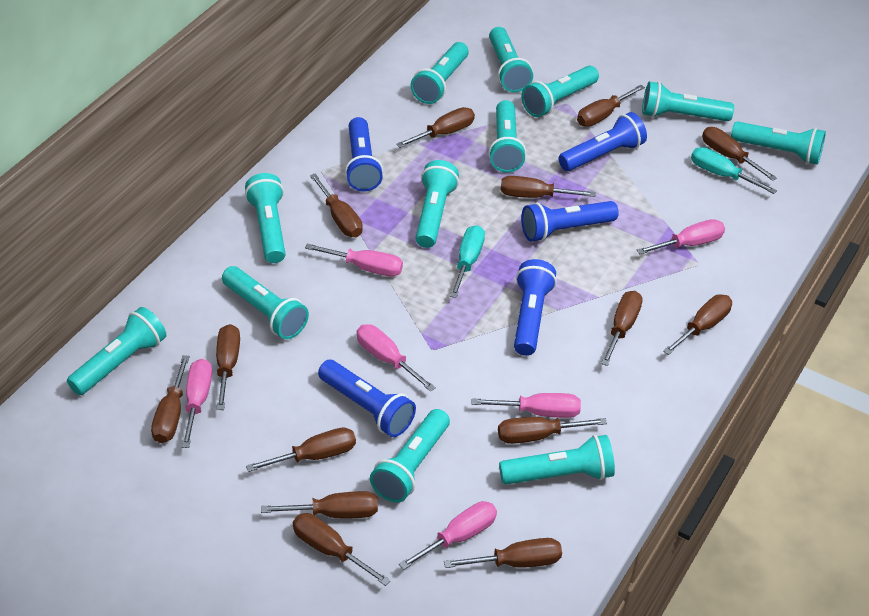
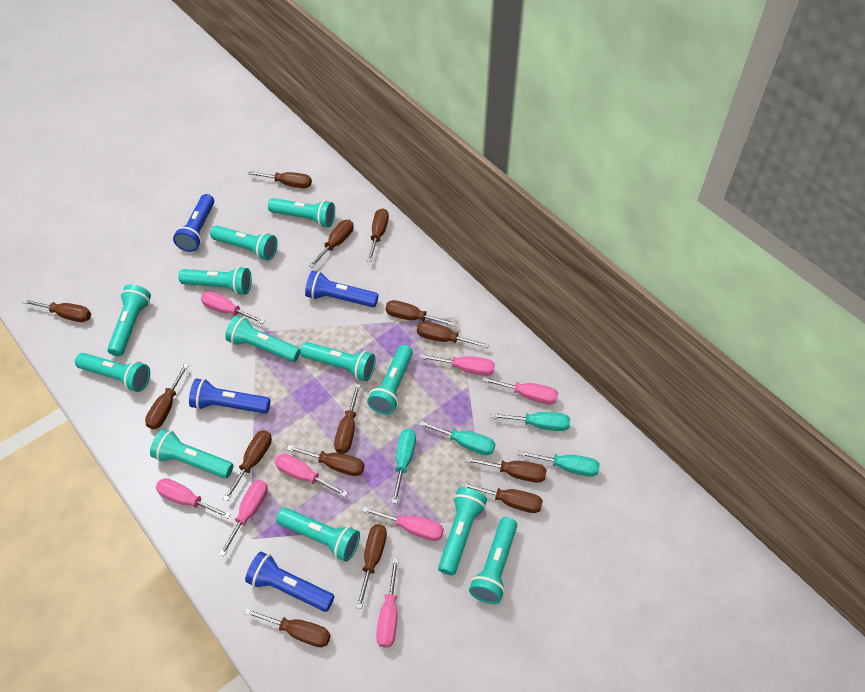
blue flashlight: 5 -> 4
pink screwdriver: 6 -> 8
turquoise screwdriver: 2 -> 4

